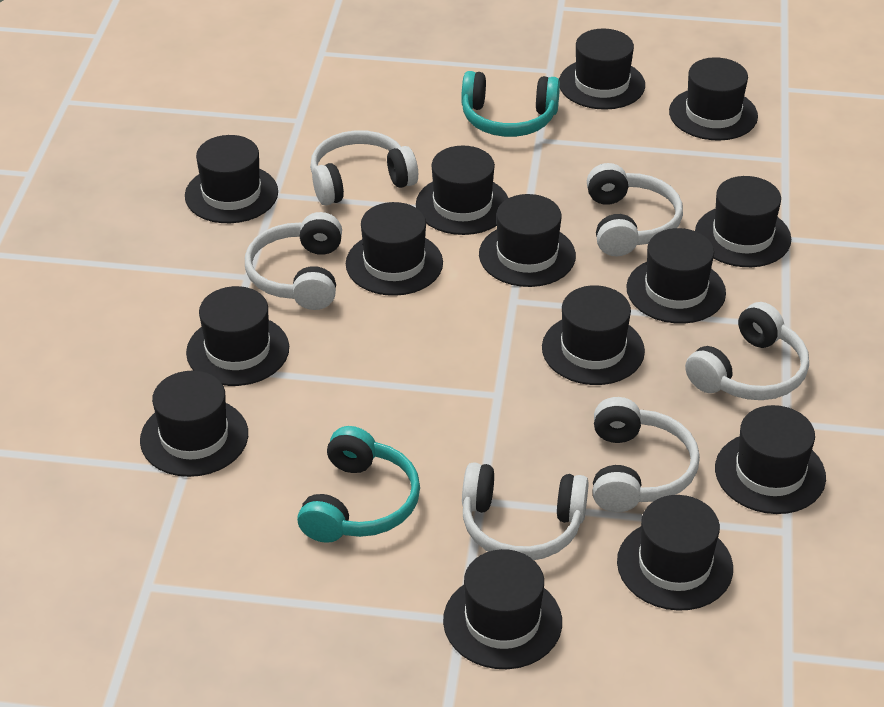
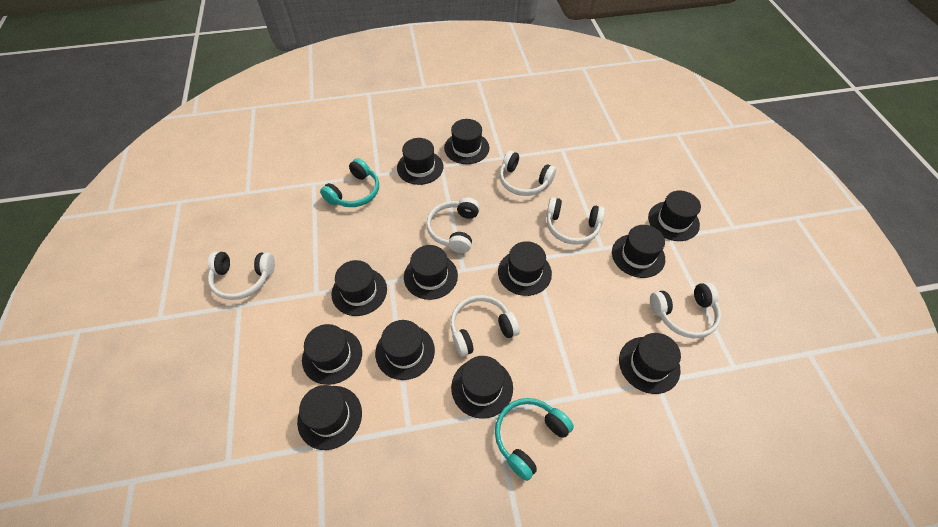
black hat: 14 -> 12

